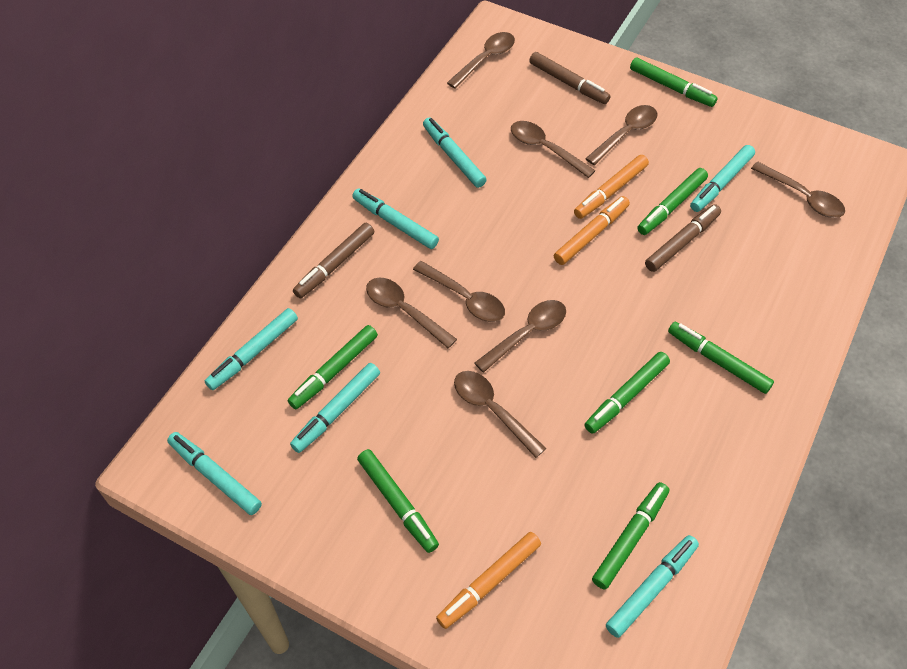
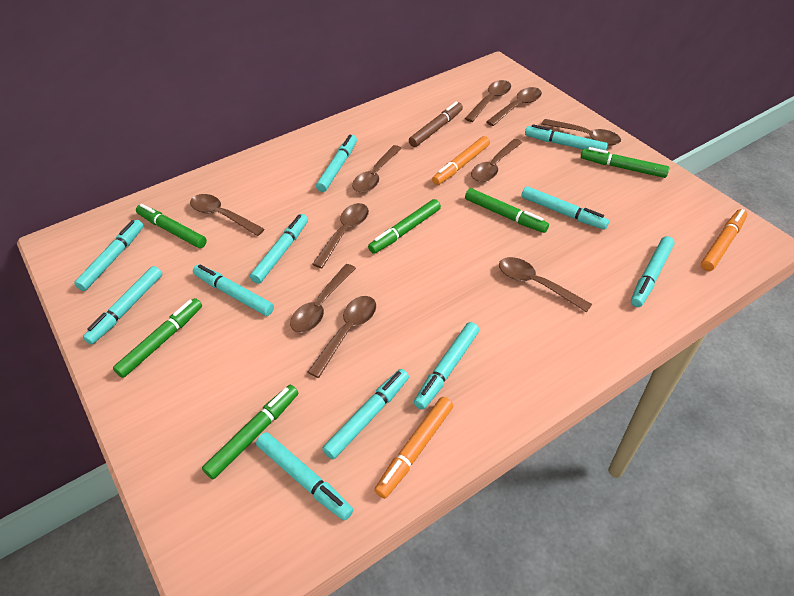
brown marker: 3 -> 1
brown spoon: 8 -> 10
green marker: 7 -> 6
turquoise marker: 7 -> 11

